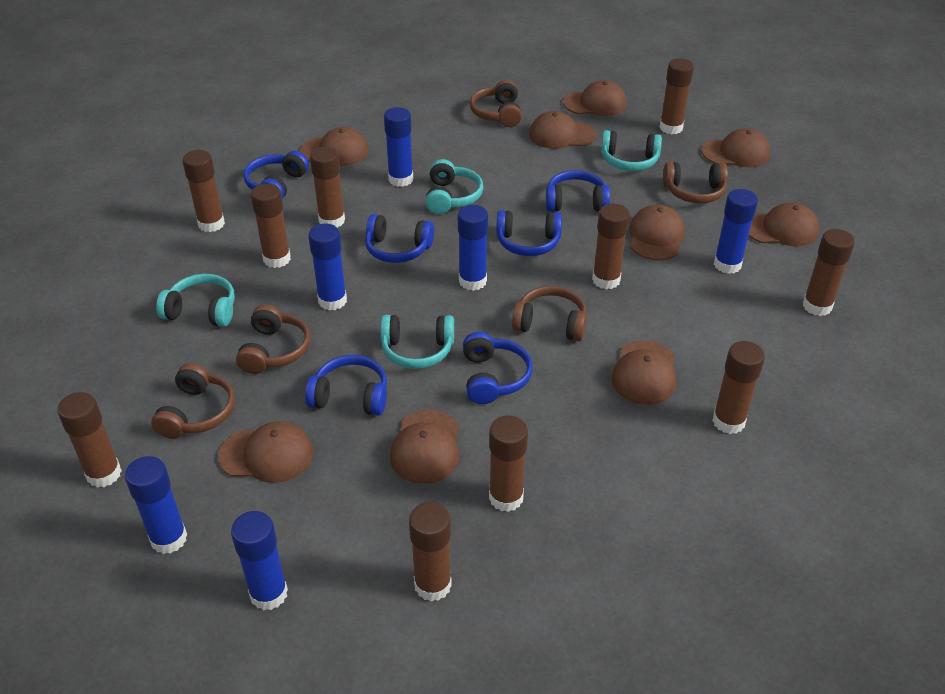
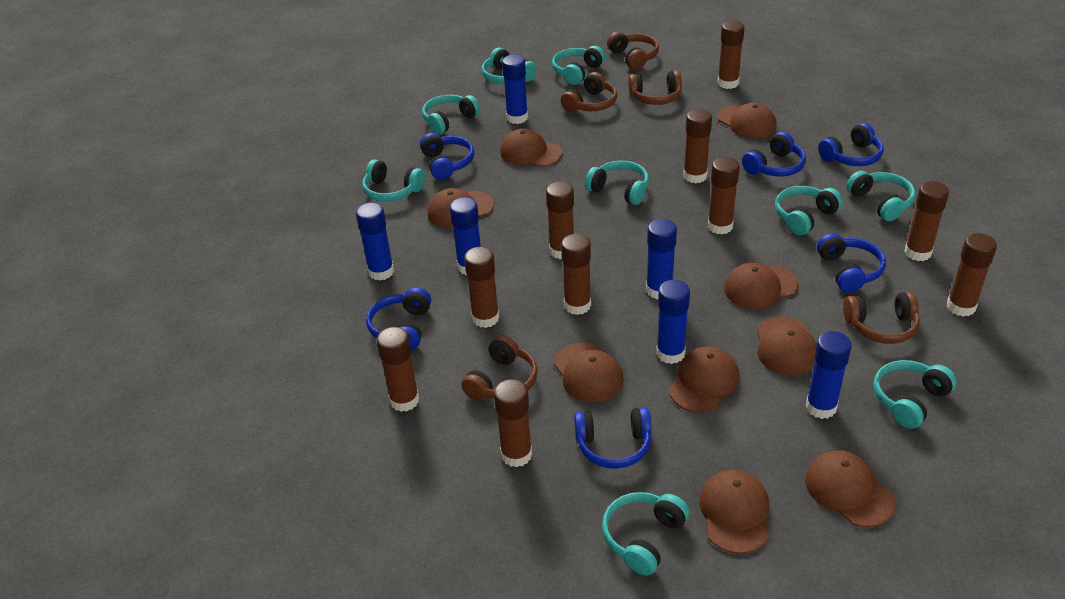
turquoise headphones: 4 -> 9

